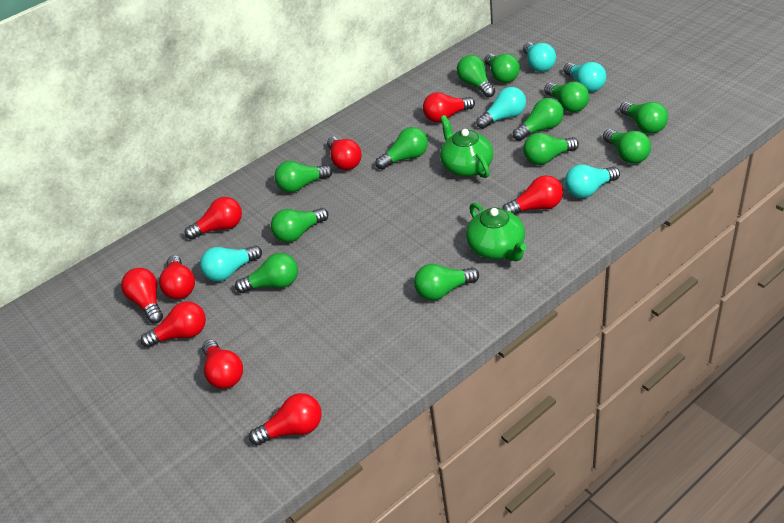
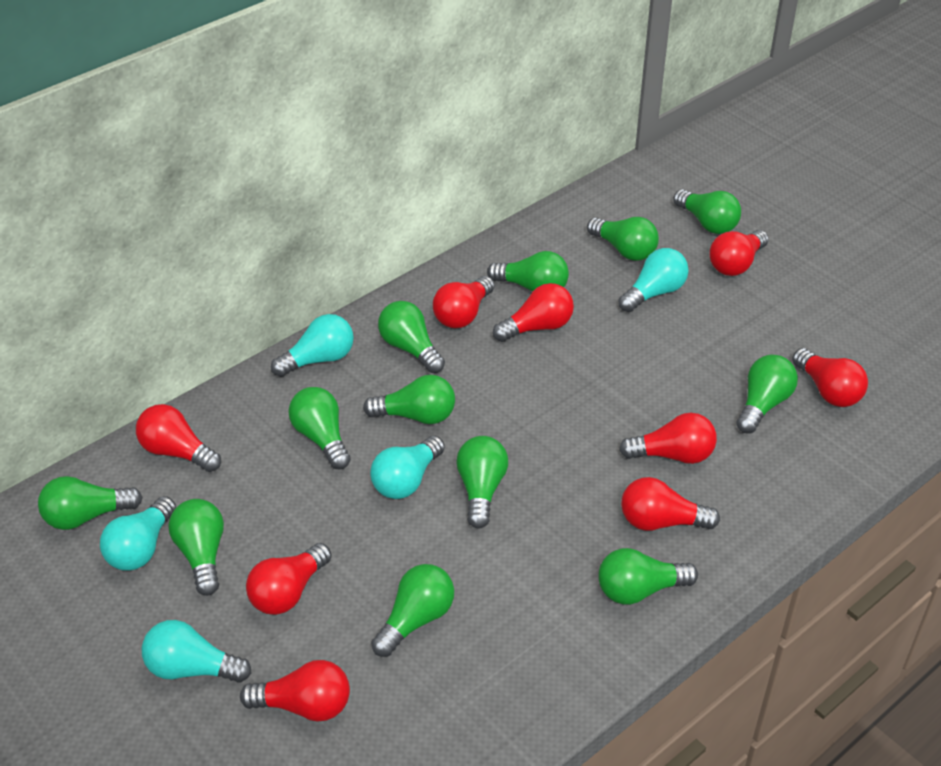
green teapot: 2 -> 0

